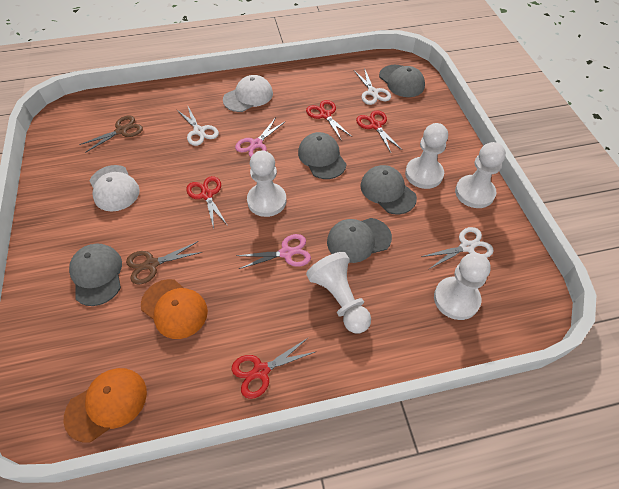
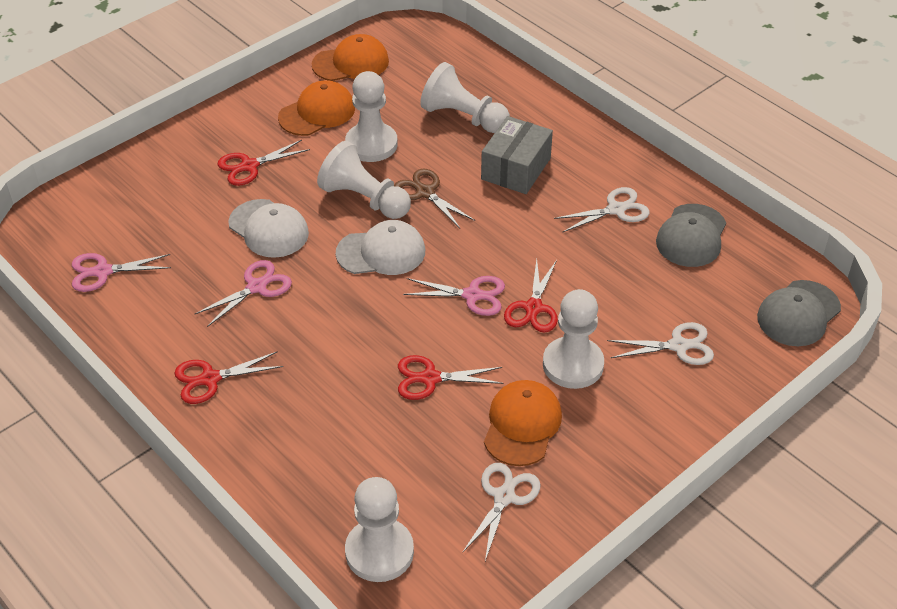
brown scissors: 2 -> 1
grey box: 0 -> 1
grey cap: 5 -> 2
orange cap: 2 -> 3
pink scissors: 2 -> 3

